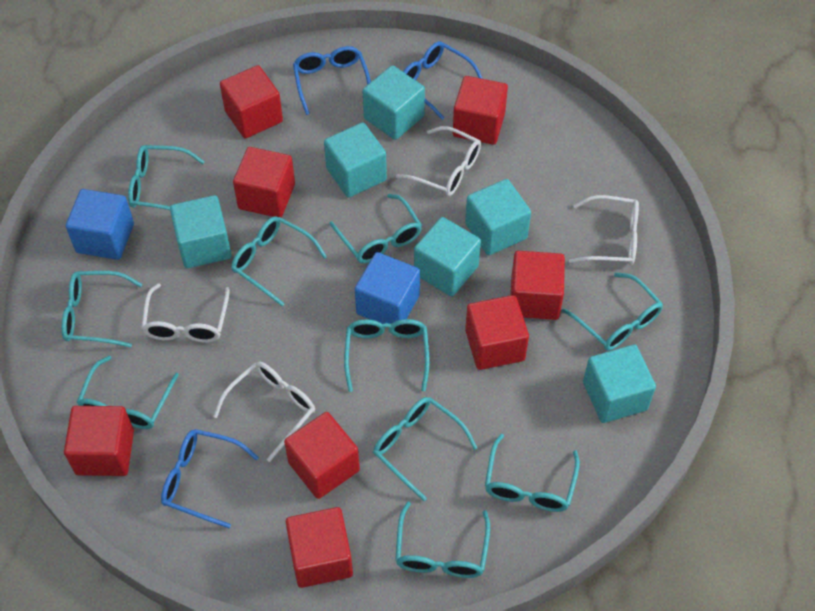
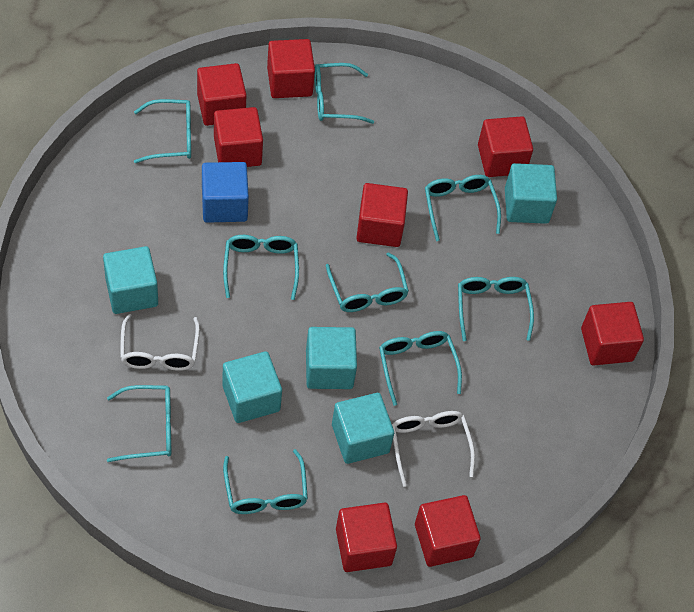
blue cube: 2 -> 1
blue glasses: 3 -> 0
turquoise cube: 6 -> 5
turquoise glasses: 10 -> 9
white glasses: 4 -> 2

